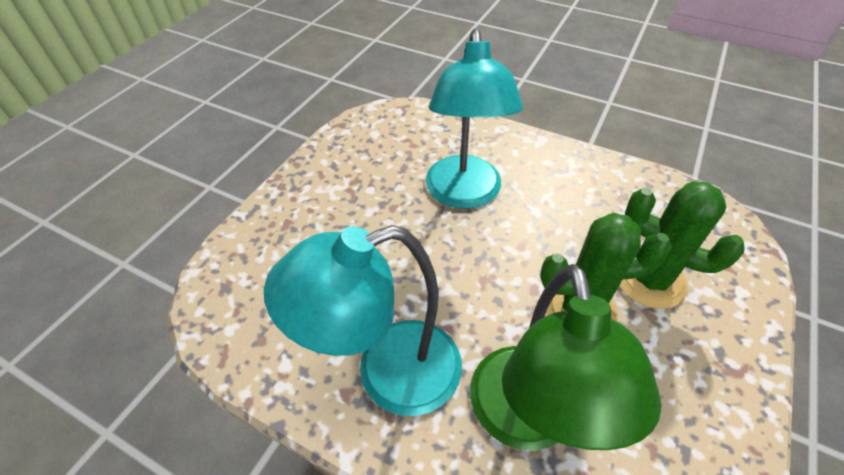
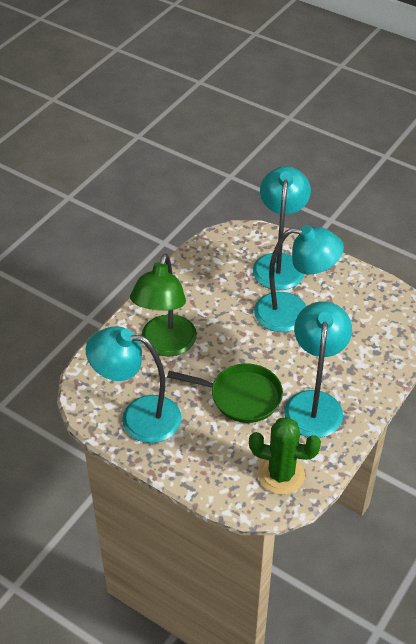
green cactus: 2 -> 1
green pan: 0 -> 1
turquoise lamp: 2 -> 4

